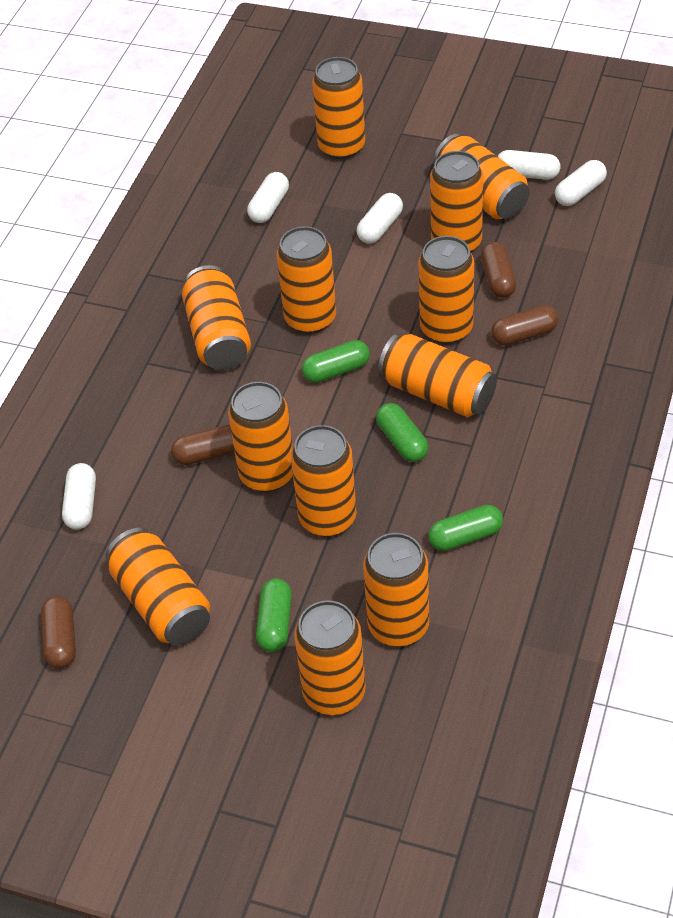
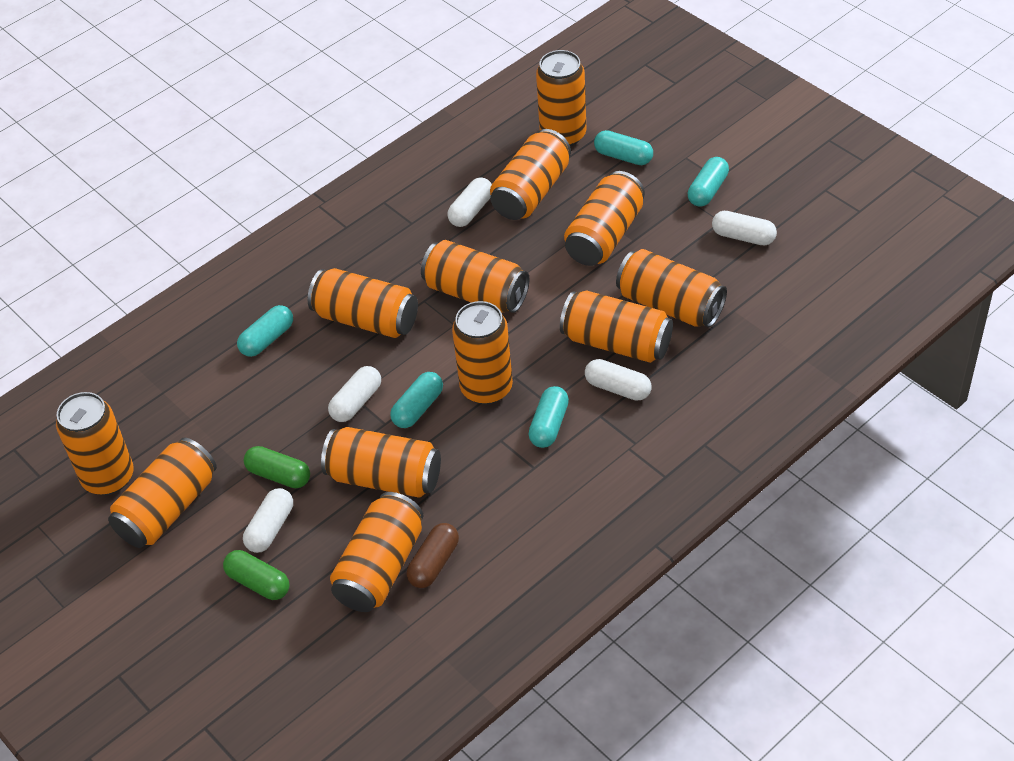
brown capsule: 4 -> 1
green capsule: 4 -> 2
turquoise capsule: 0 -> 5

